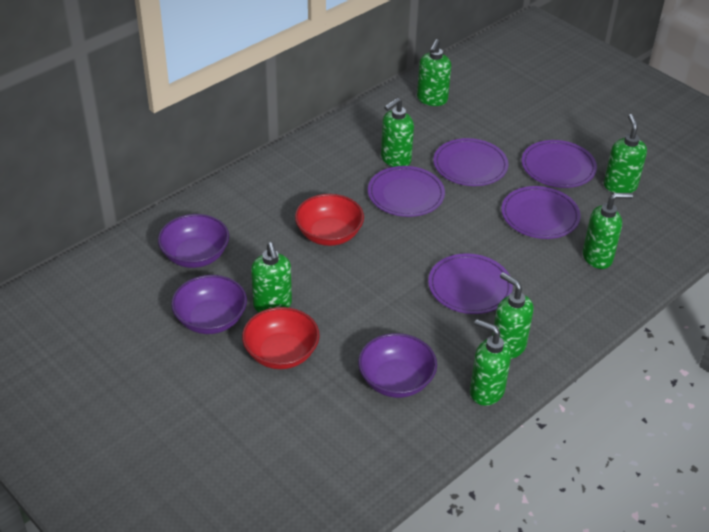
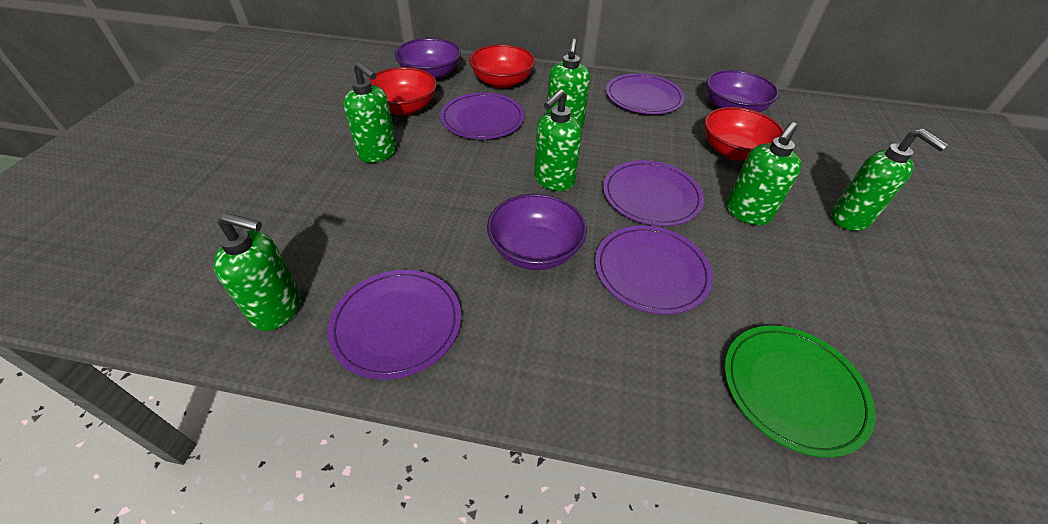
green plate: 0 -> 1
green soap dispenser: 7 -> 6
red bowl: 2 -> 3

